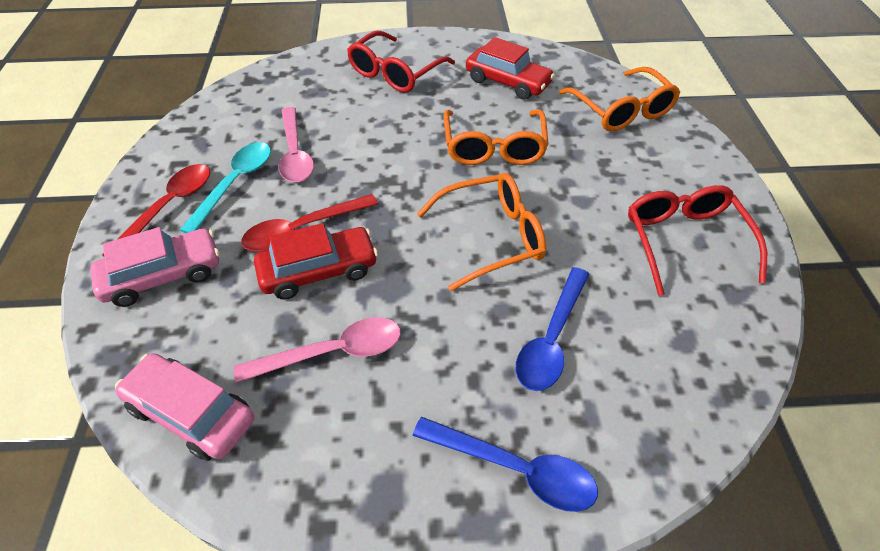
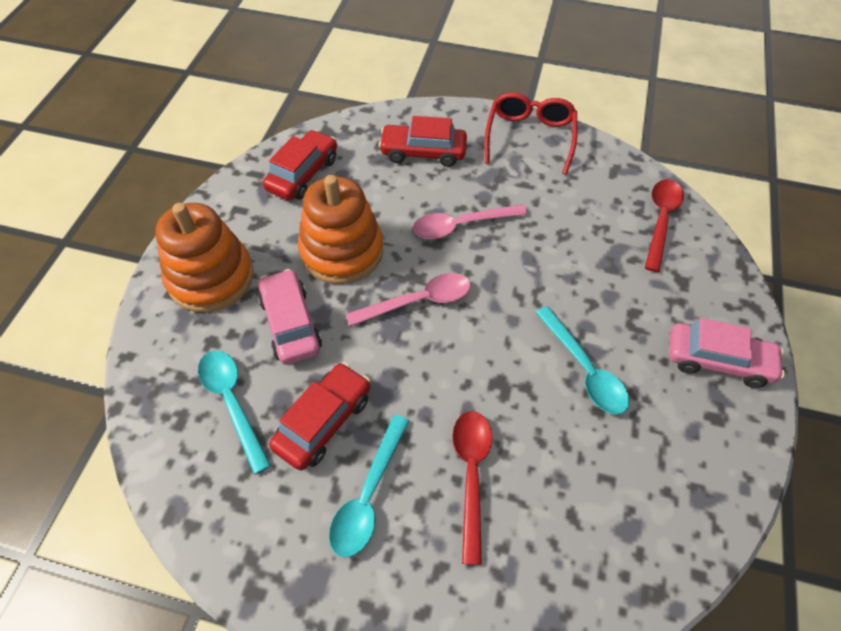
blue spoon: 2 -> 0
orange glasses: 3 -> 0
orange stacking toy: 0 -> 2
red car: 2 -> 3
red glasses: 2 -> 1
turquoise spoon: 1 -> 3

